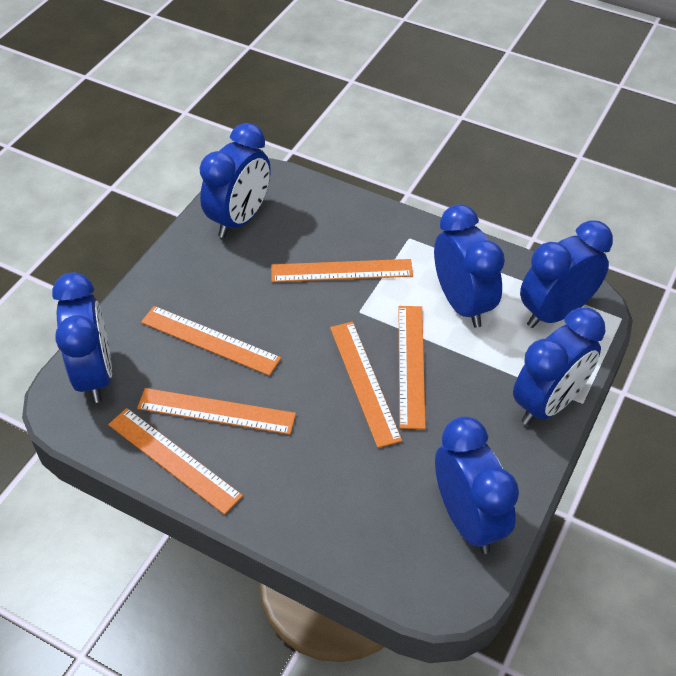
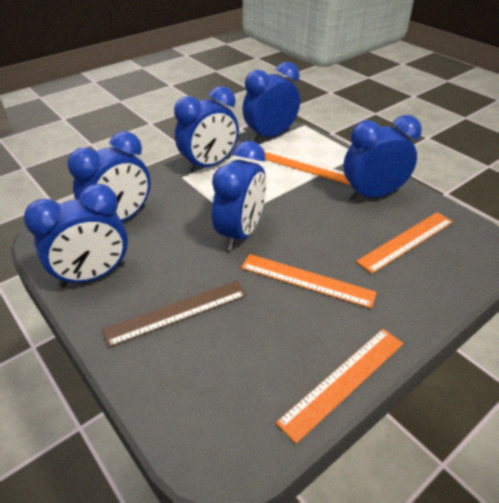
brown ruler: 0 -> 1
orange ruler: 6 -> 4

